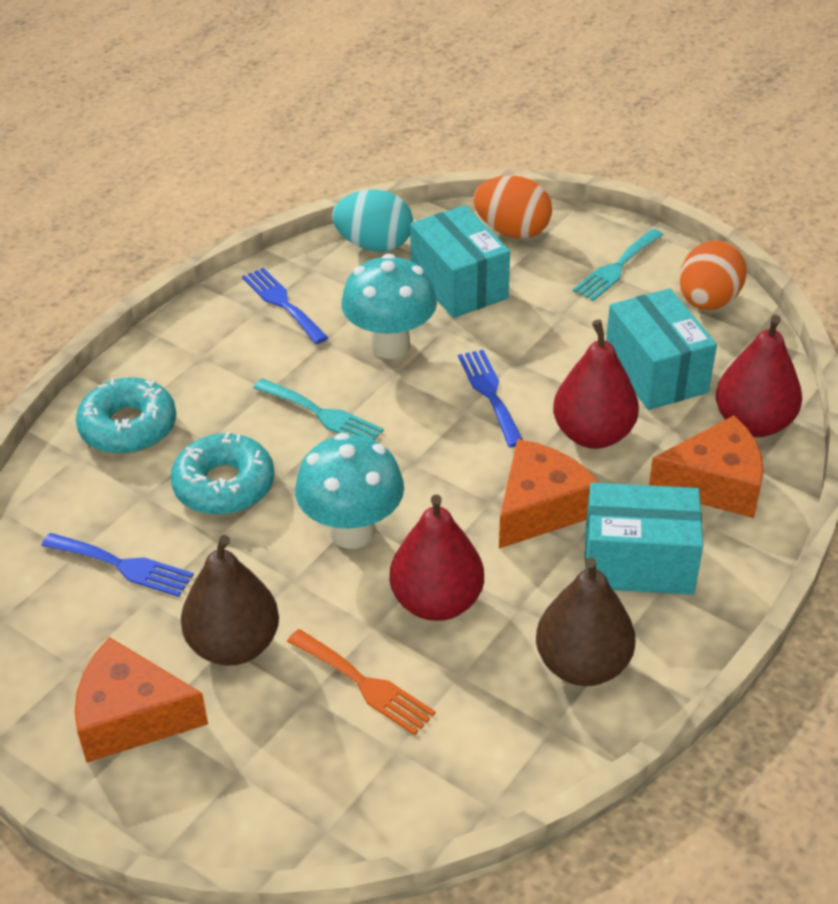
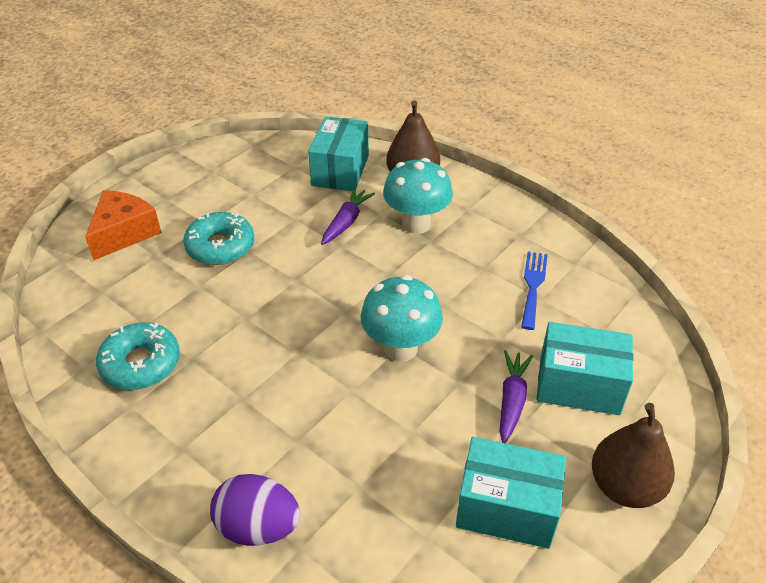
blue fork: 3 -> 1
orange cheese: 3 -> 1
orange egg: 2 -> 0
orange fork: 1 -> 0
purple carrot: 0 -> 2
purple egg: 0 -> 1
red pear: 3 -> 0
turquoise egg: 1 -> 0
turquoise fork: 2 -> 0

